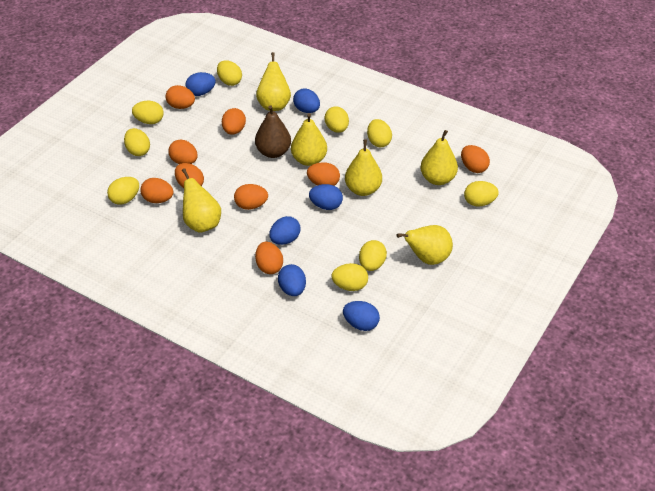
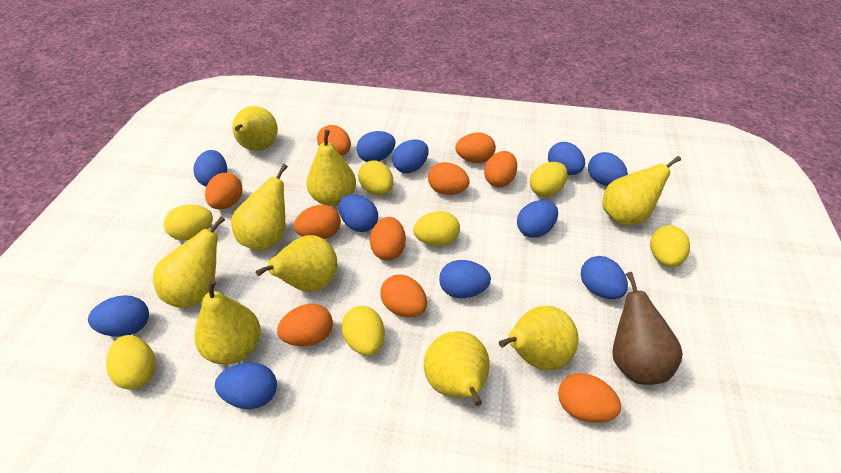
blue egg: 6 -> 11
orange egg: 9 -> 10
yellow egg: 9 -> 7
yellow pear: 6 -> 9

